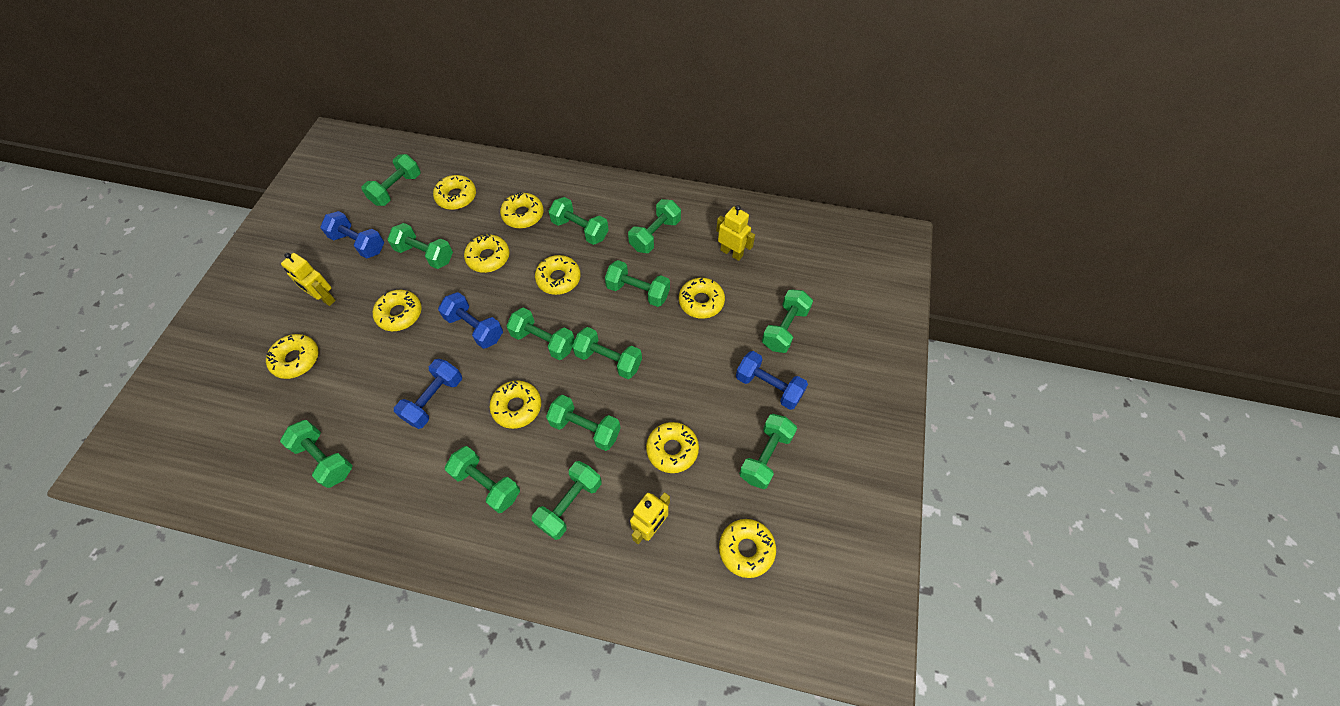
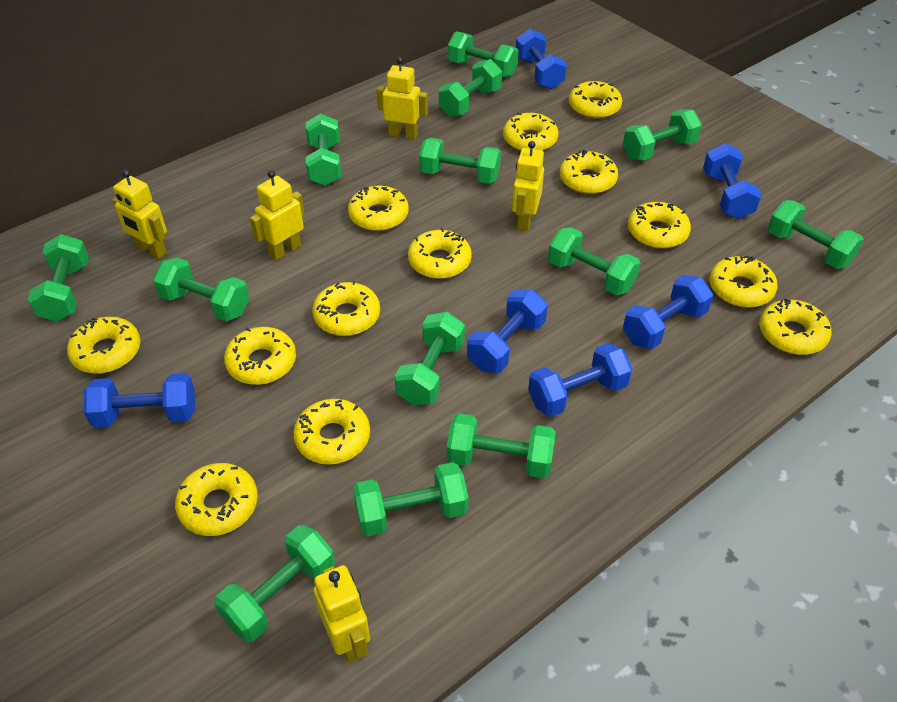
blue dumbbell: 4 -> 6
yellow donut: 10 -> 13
yellow robot: 3 -> 5

